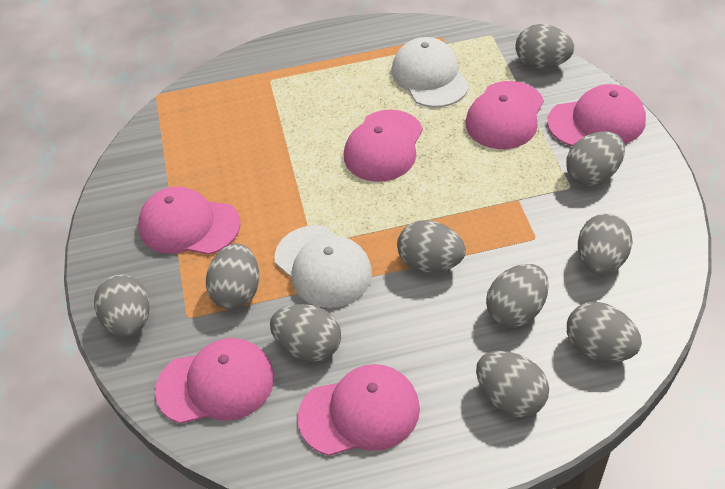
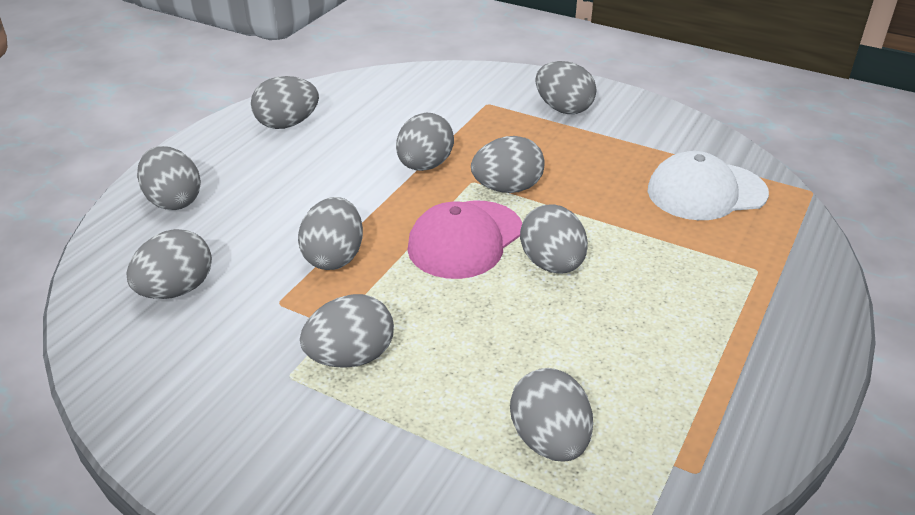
pink cap: 6 -> 1
white cap: 2 -> 1

